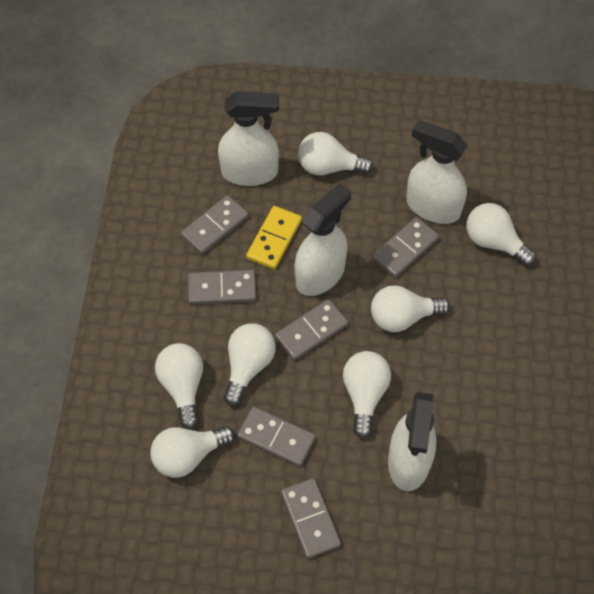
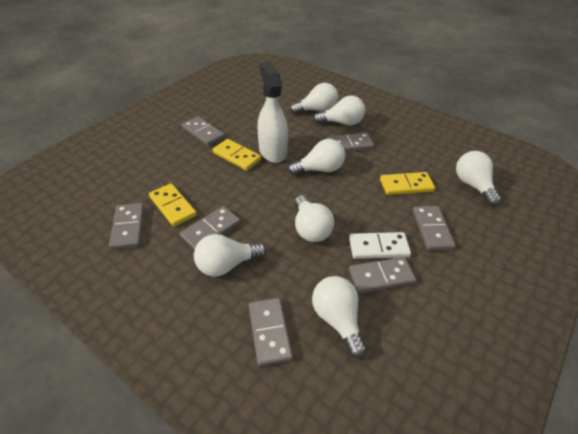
grey domino: 6 -> 7
white domino: 0 -> 1
white spray bottle: 4 -> 1
yellow domino: 1 -> 3

